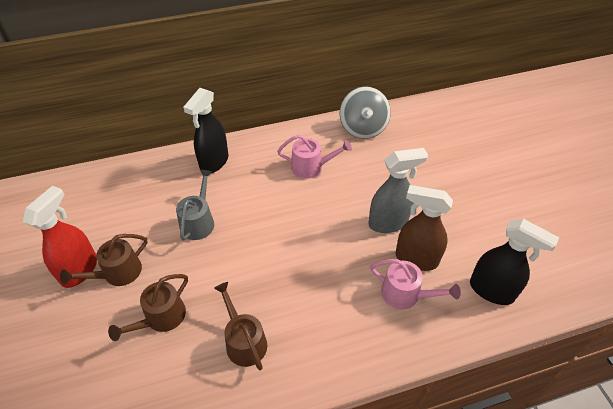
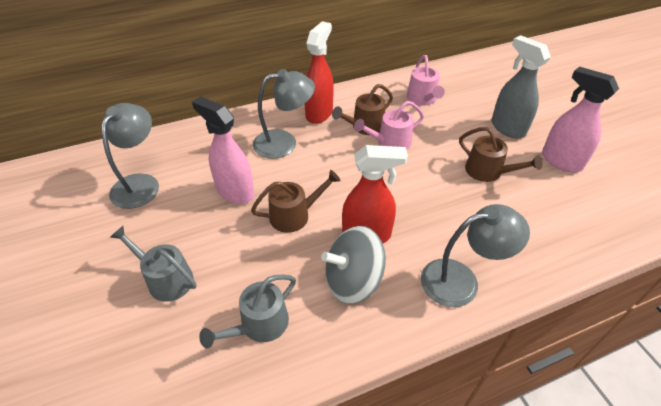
black spray bottle: 2 -> 0
brown spray bottle: 1 -> 0
grey lamp: 0 -> 3
grey watering can: 1 -> 2
pink spray bottle: 0 -> 2
red spray bottle: 1 -> 2

